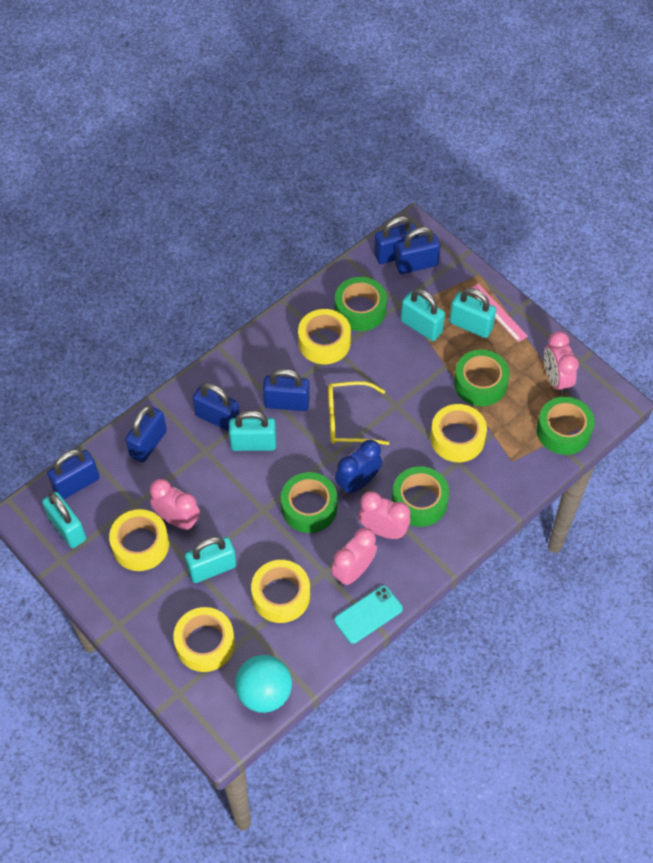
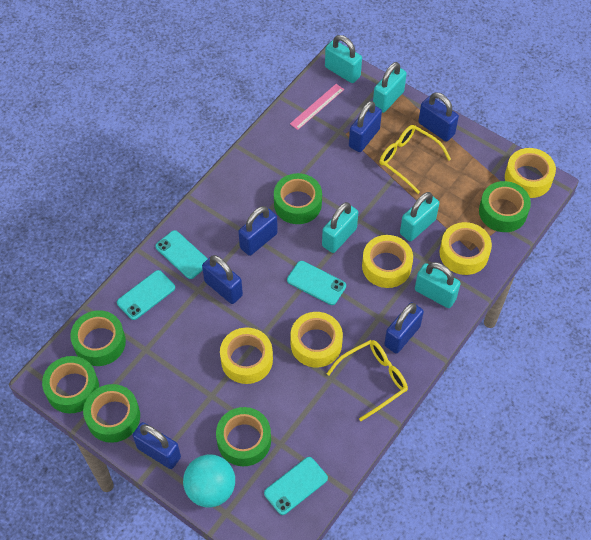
blue clock: 1 -> 0
green tape: 5 -> 6
pink clock: 4 -> 0
turquoise phone: 1 -> 4
yellow glasses: 1 -> 2

